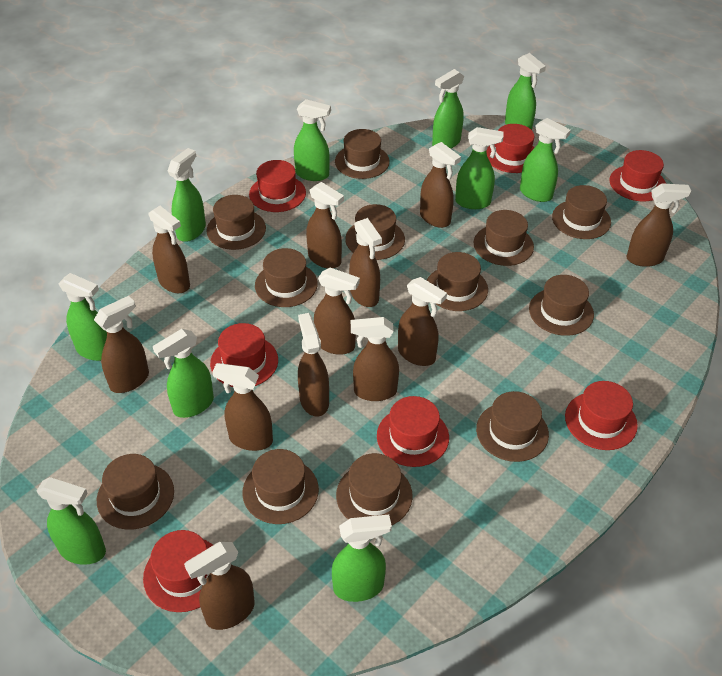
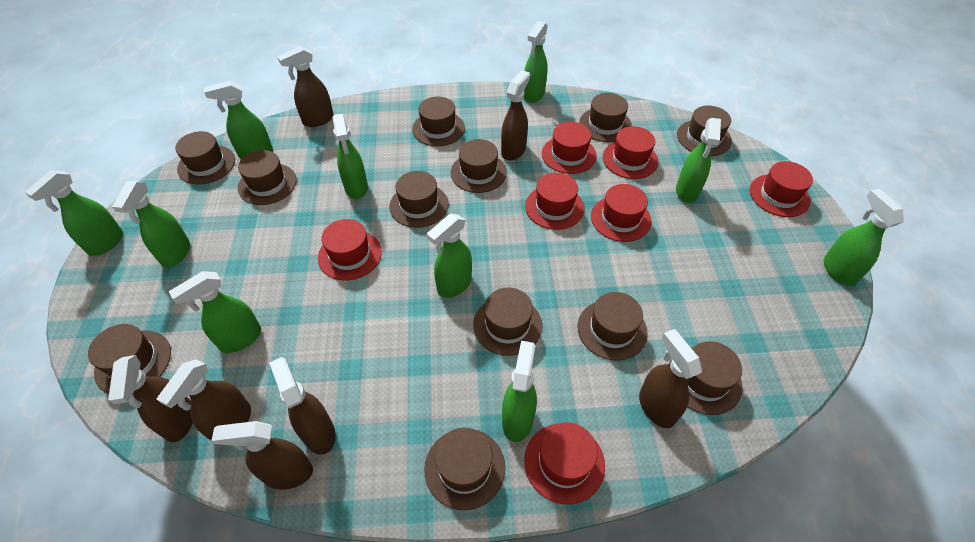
brown spray bottle: 12 -> 7

